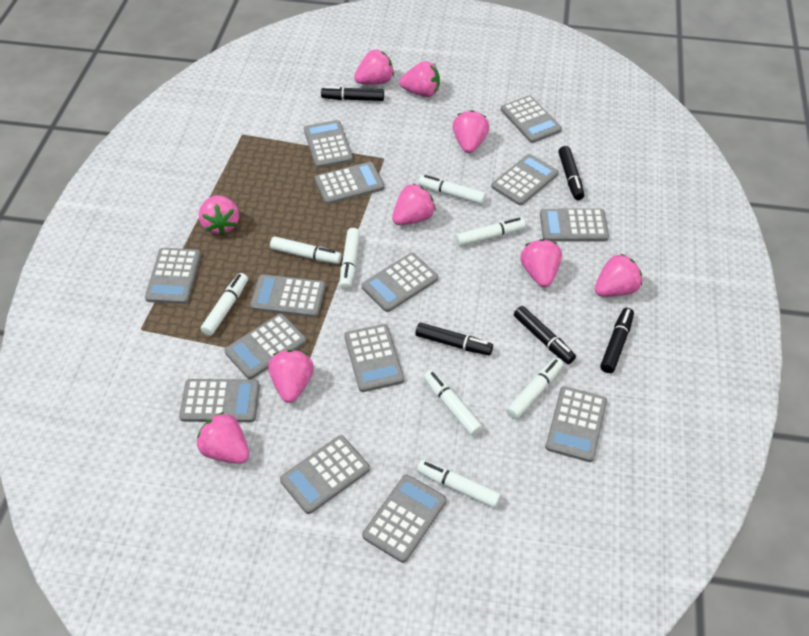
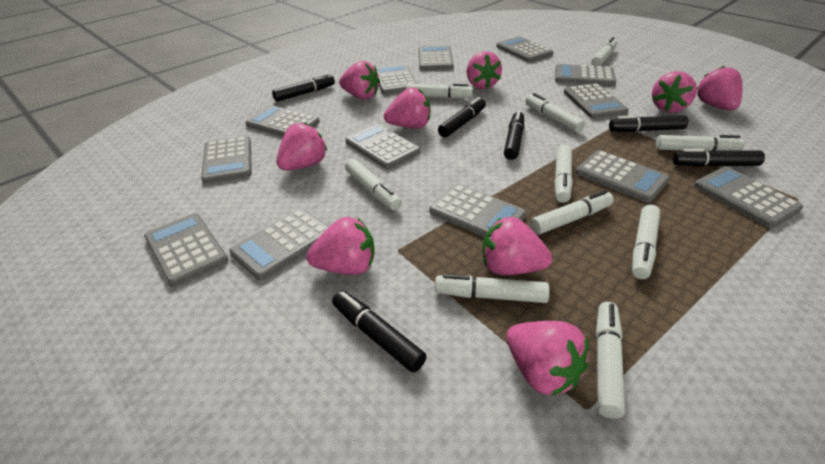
black marker: 5 -> 6
grey calculator: 14 -> 13
white marker: 8 -> 10

